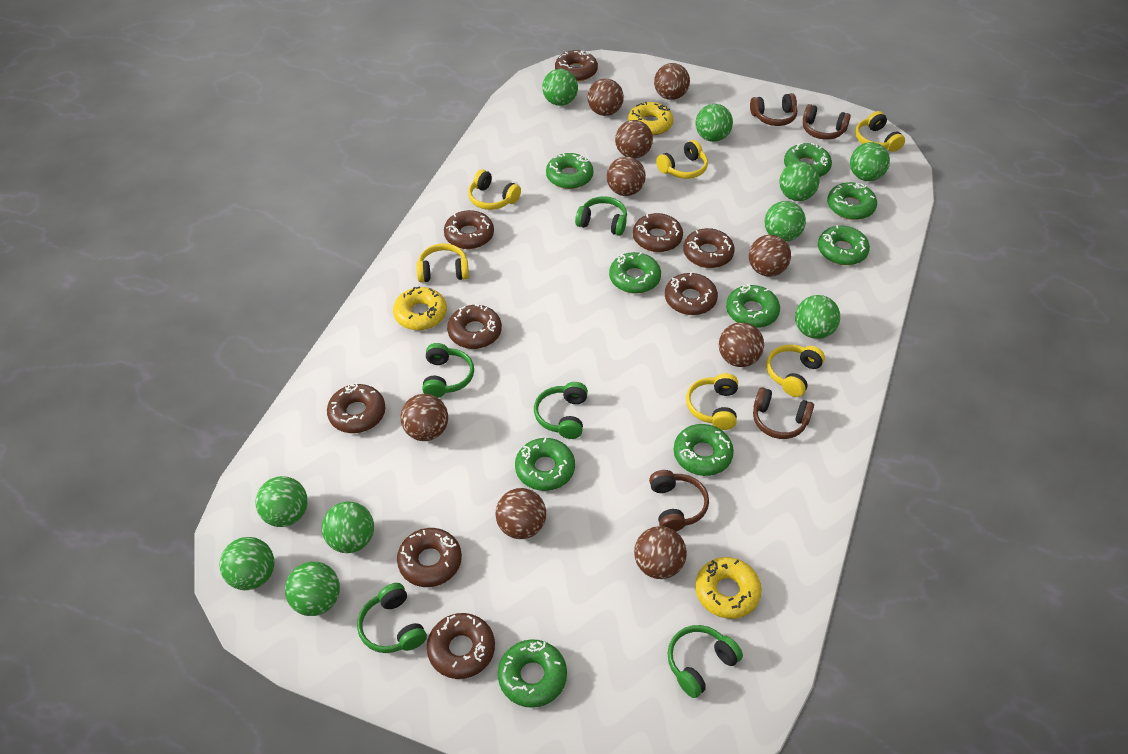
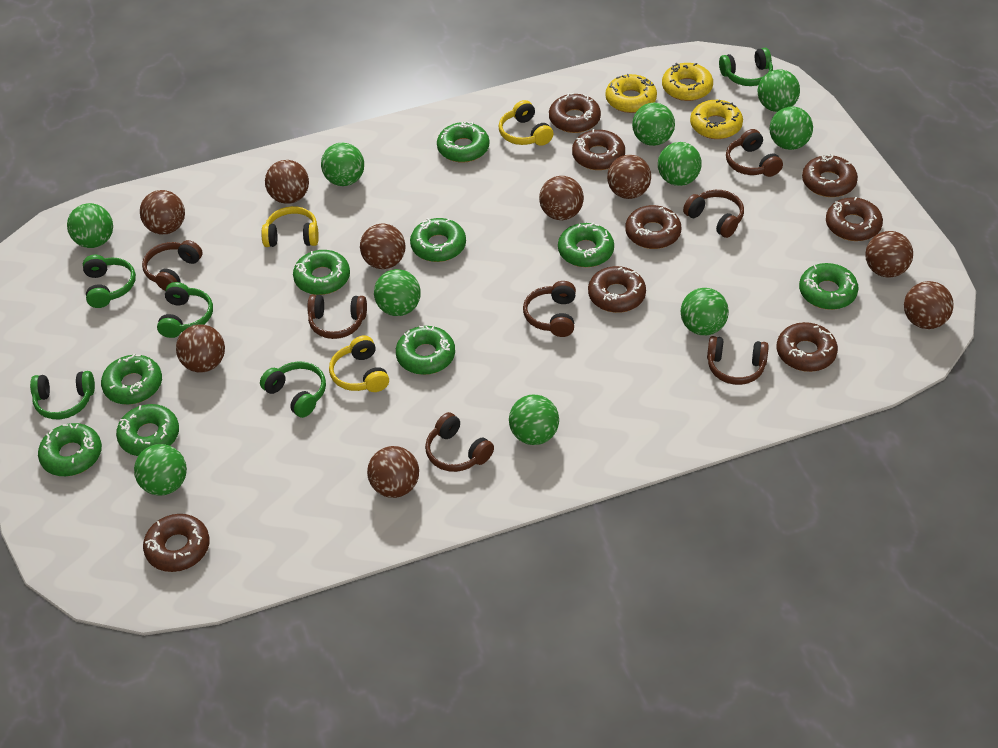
brown donut: 9 -> 8
brown headphones: 4 -> 7
yellow headphones: 6 -> 3

